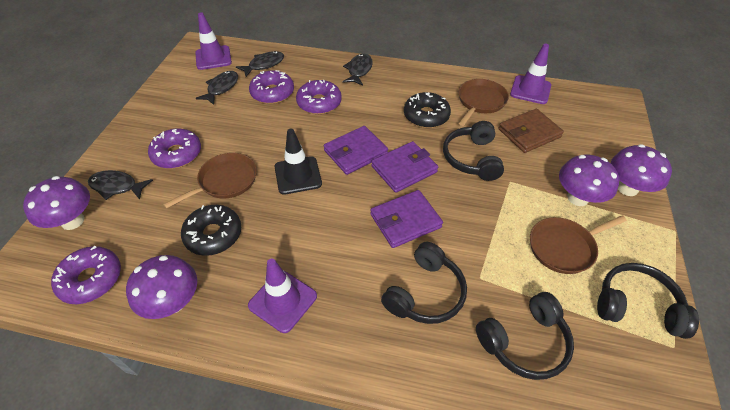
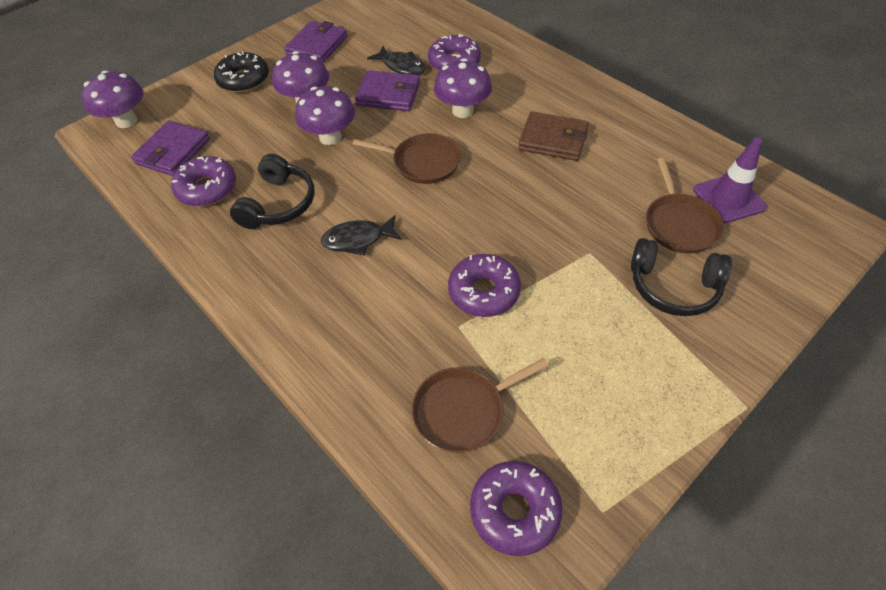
black donut: 2 -> 1
black fish: 4 -> 2
black headphones: 4 -> 2
black traffic cone: 1 -> 0
purple traffic cone: 3 -> 1

